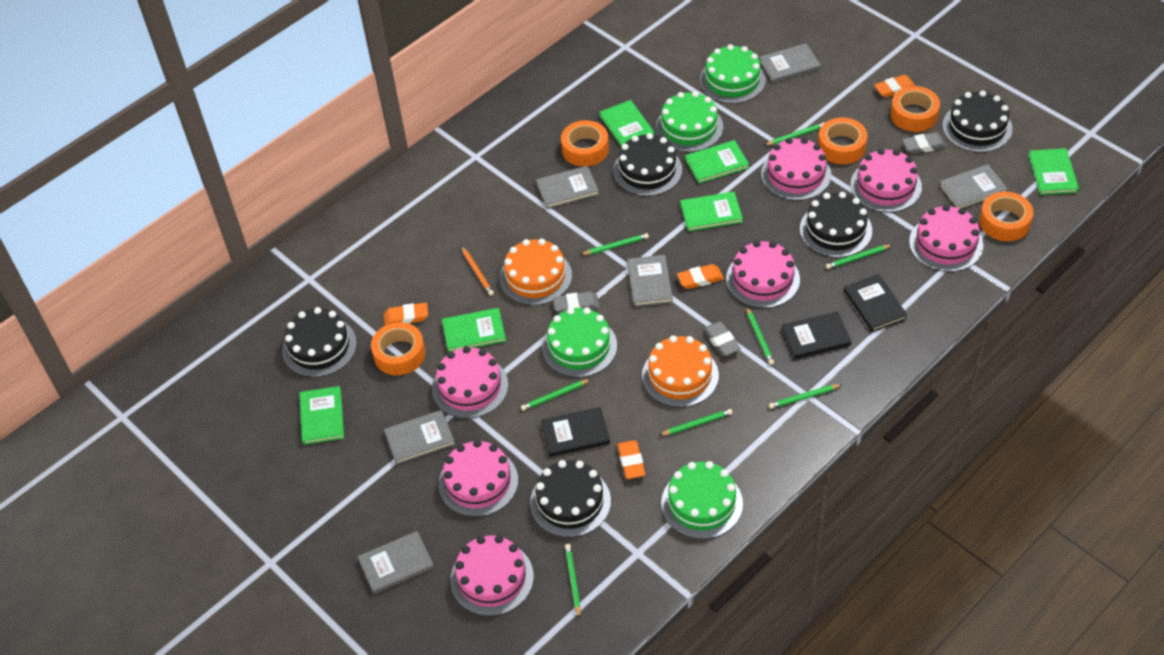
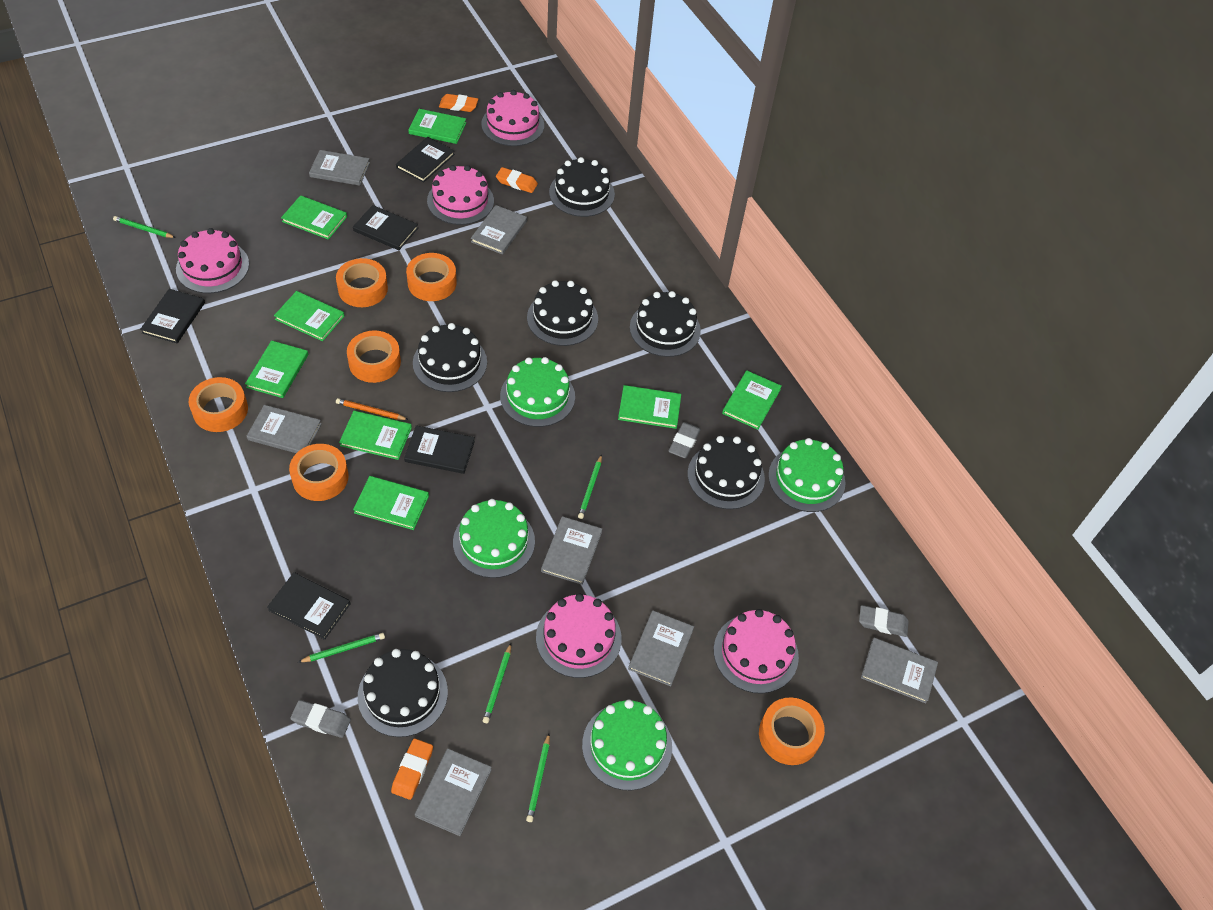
black book: 3 -> 5
black cake: 5 -> 6
green book: 6 -> 8
green pencil: 8 -> 5
grey book: 6 -> 7
orange cake: 2 -> 0
orange eraser: 4 -> 3
orange tape: 5 -> 6
pink cake: 7 -> 5

